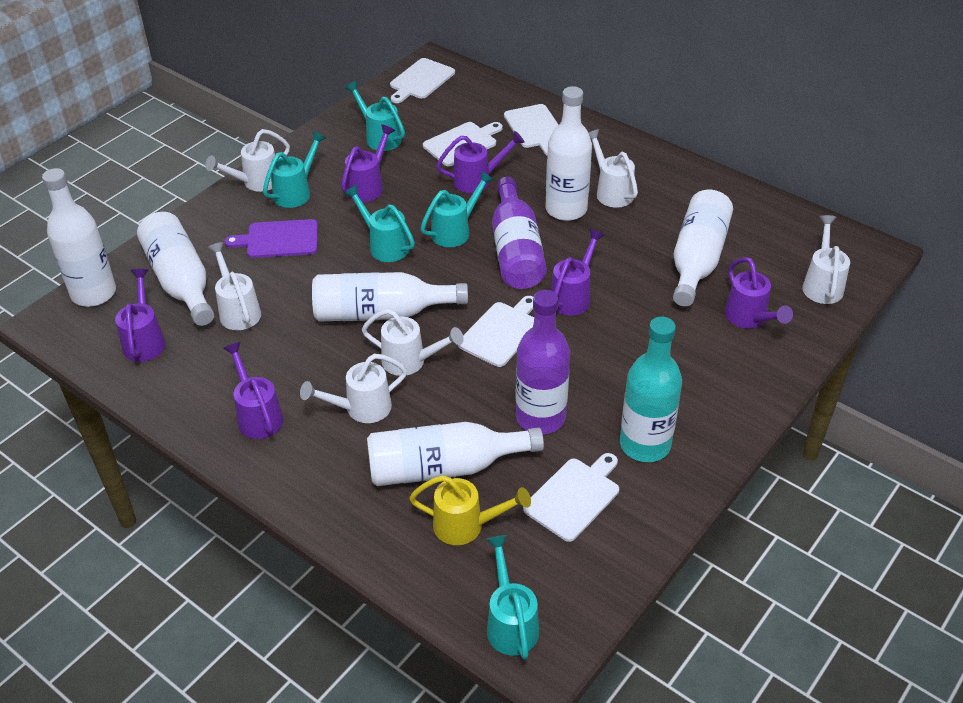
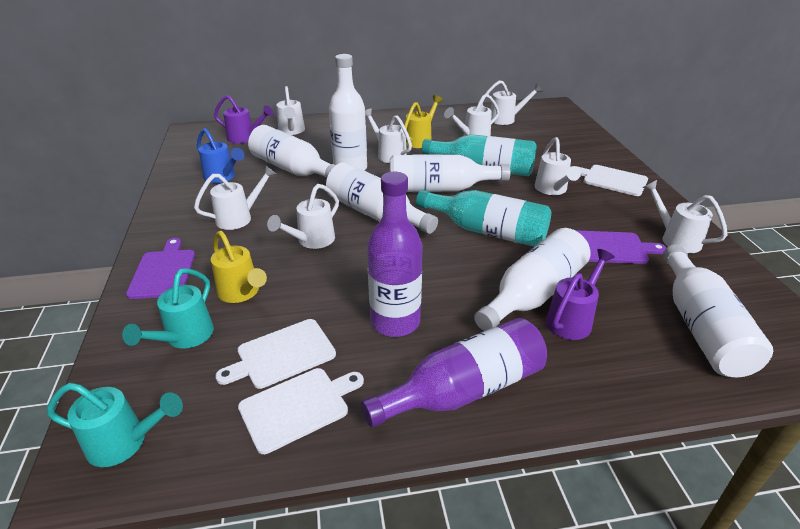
blue watering can: 0 -> 1
purple cutting board: 1 -> 2
purple watering can: 6 -> 2
turquoise bottle: 1 -> 2
turquoise watering can: 5 -> 2
white cutting board: 5 -> 3
white watering can: 6 -> 8
yellow watering can: 1 -> 2

